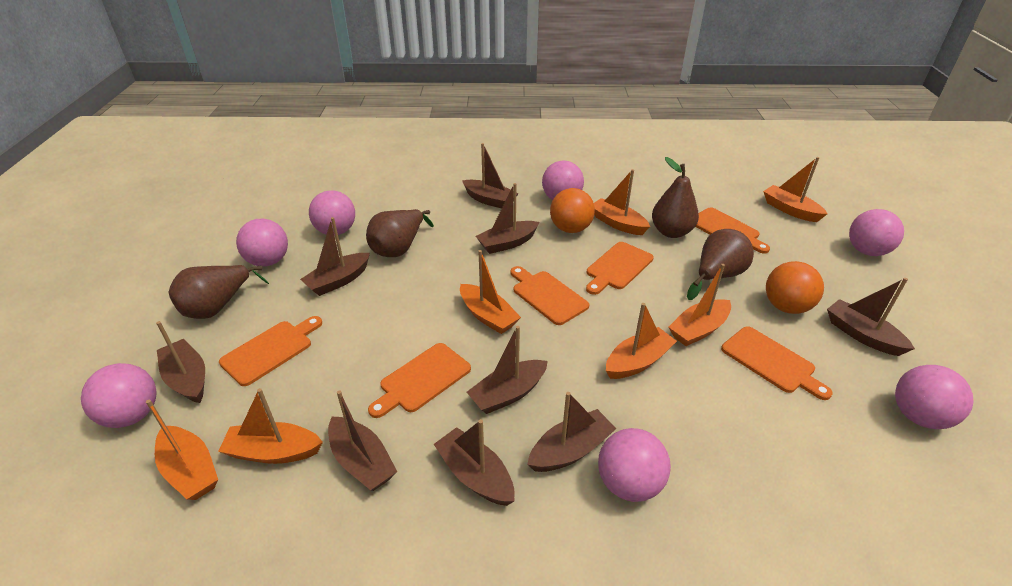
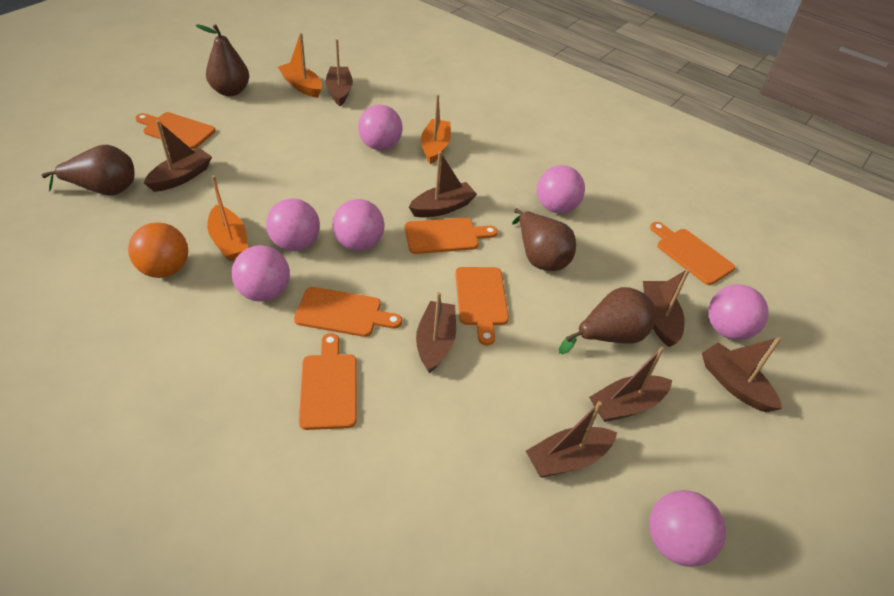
brown boat: 9 -> 8
orange ball: 2 -> 1
orange boat: 7 -> 3

